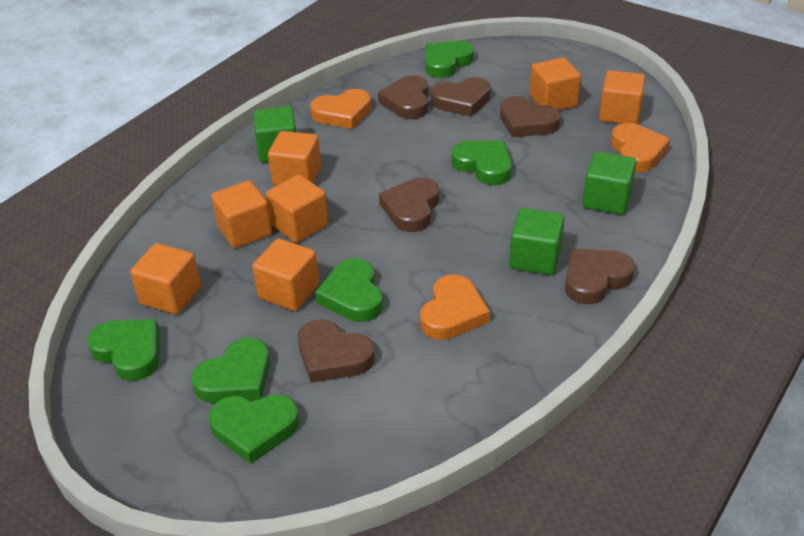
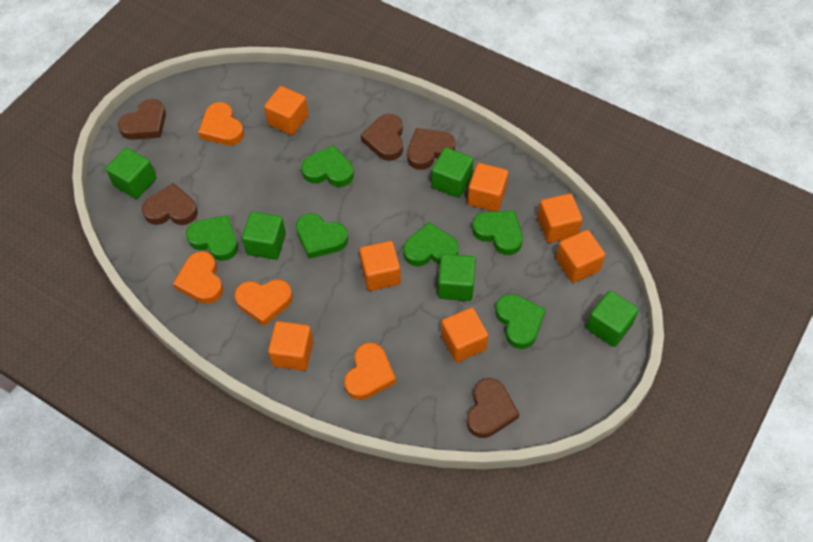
brown heart: 6 -> 5
green cube: 3 -> 5
orange heart: 3 -> 4

